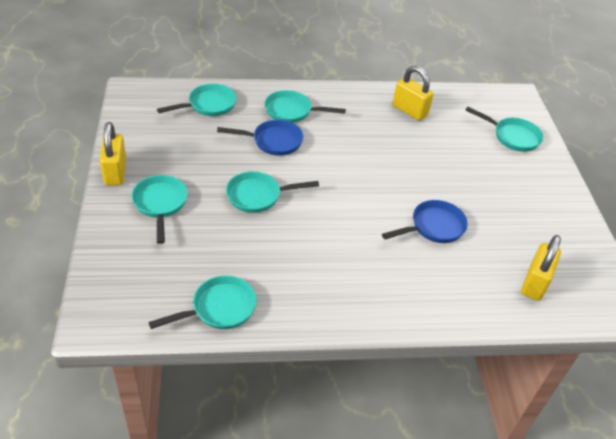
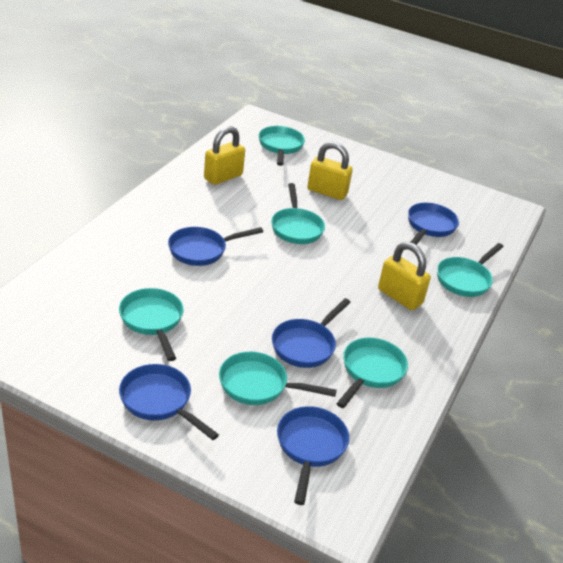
blue pan: 2 -> 5

